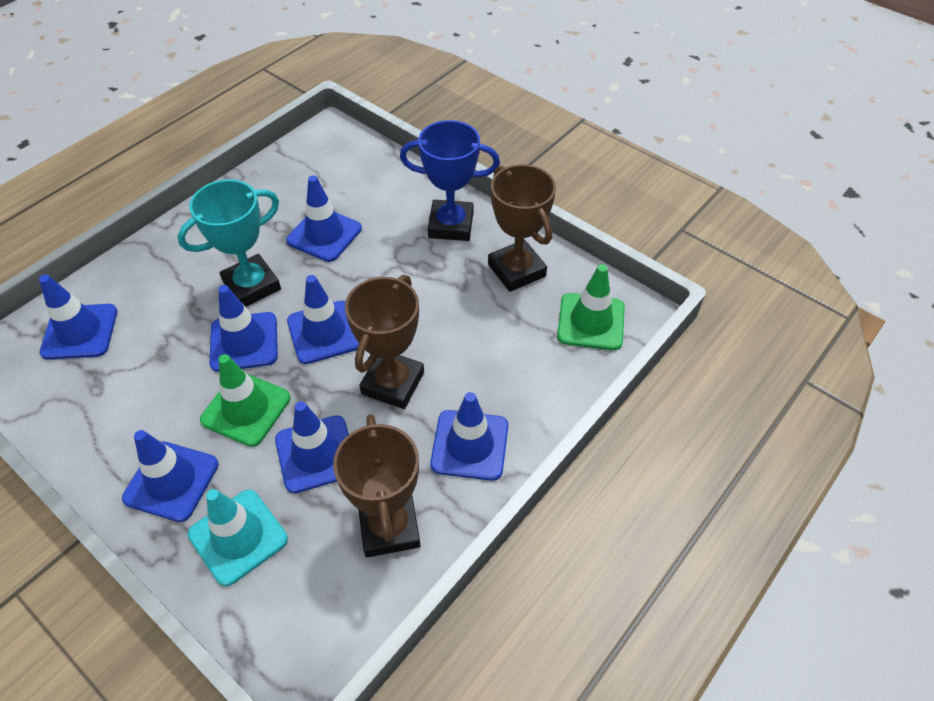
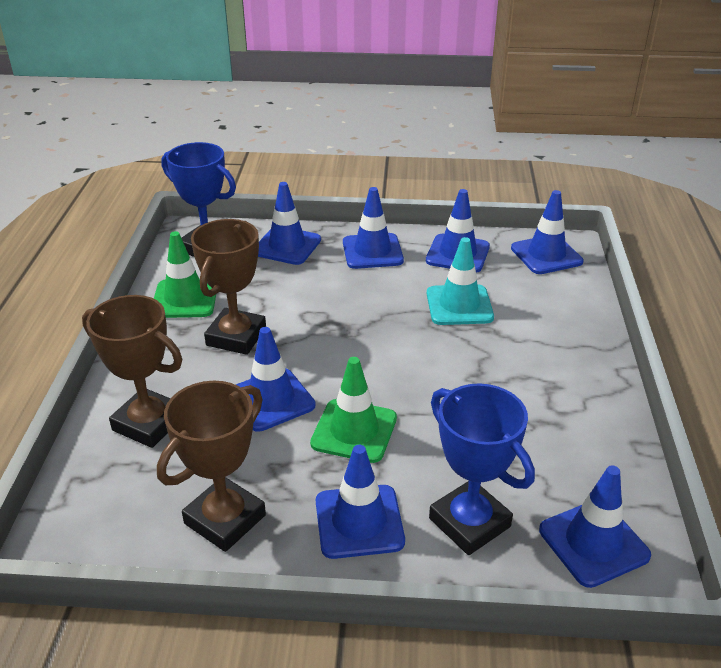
blue trophy: 1 -> 2
turquoise trophy: 1 -> 0

